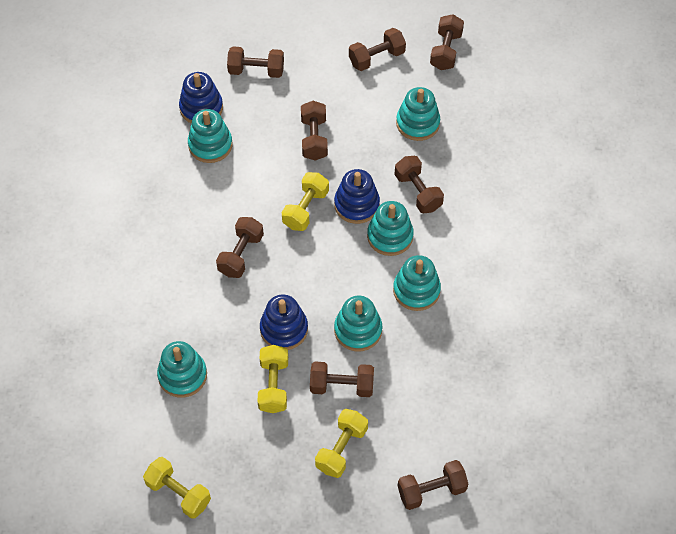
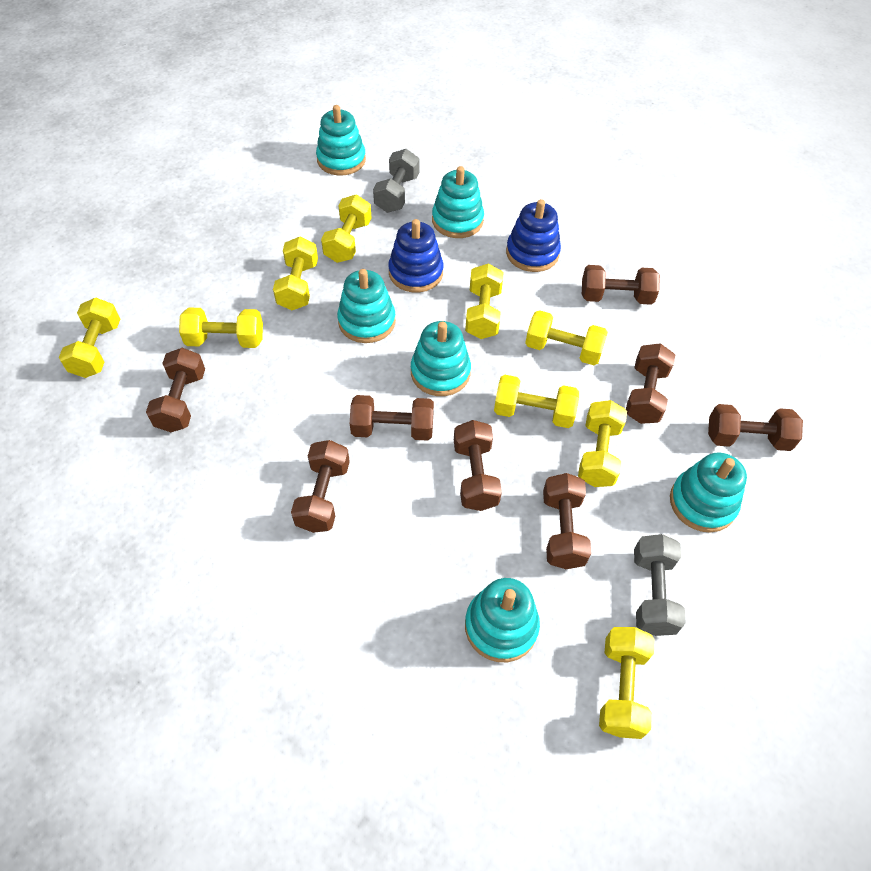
blue stacking toy: 3 -> 2
grey dumbbell: 0 -> 2
yellow dumbbell: 4 -> 9

